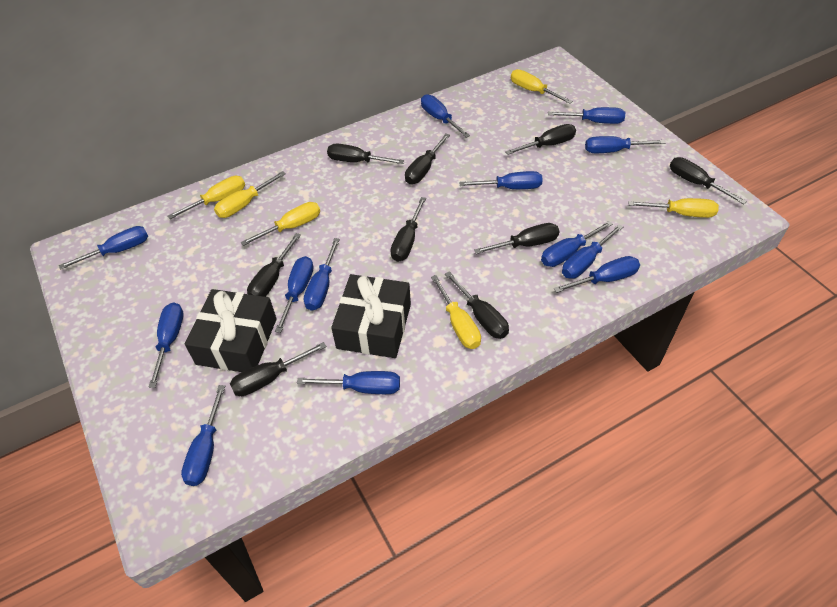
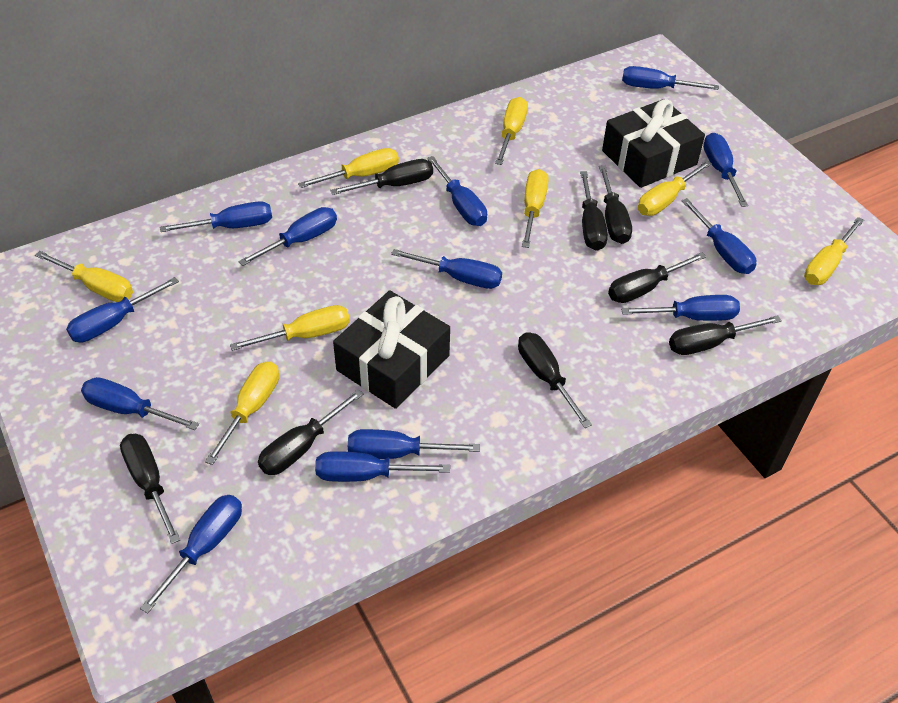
black screwdriver: 9 -> 8
yellow screwdriver: 6 -> 8

